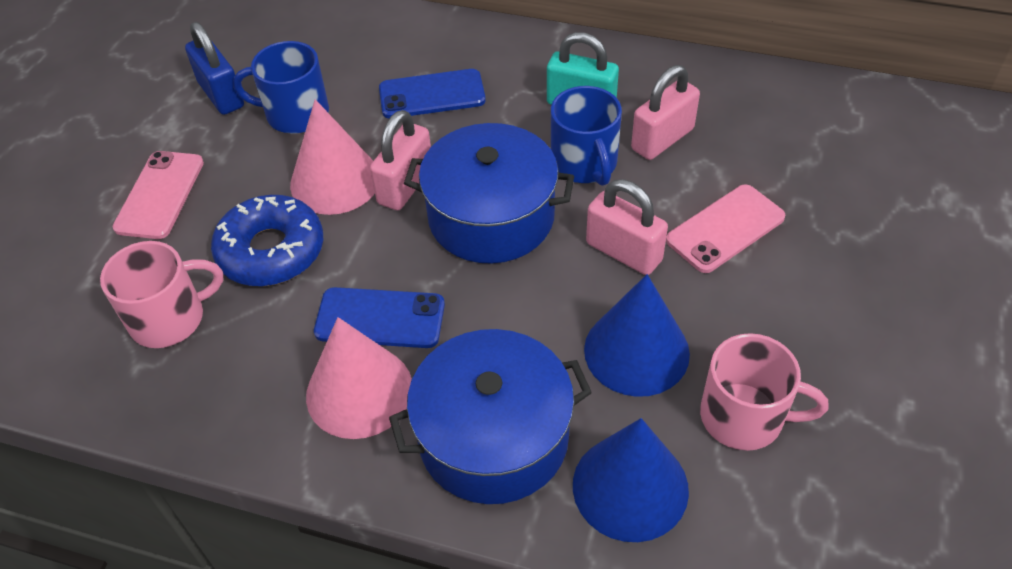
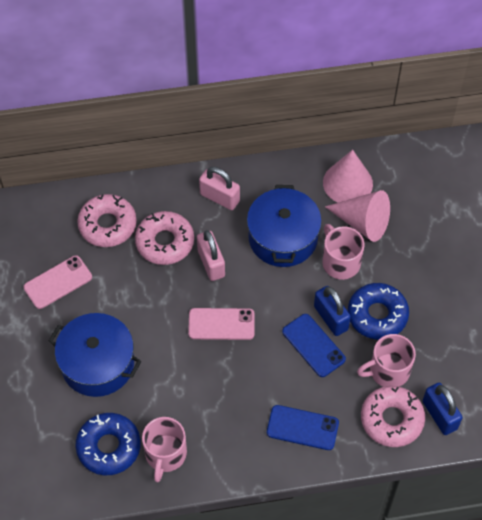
blue cone: 2 -> 0
blue donut: 1 -> 2
blue mug: 2 -> 0
blue padlock: 1 -> 2
pink donut: 0 -> 3
pink mug: 2 -> 3
pink padlock: 3 -> 2
turquoise padlock: 1 -> 0

